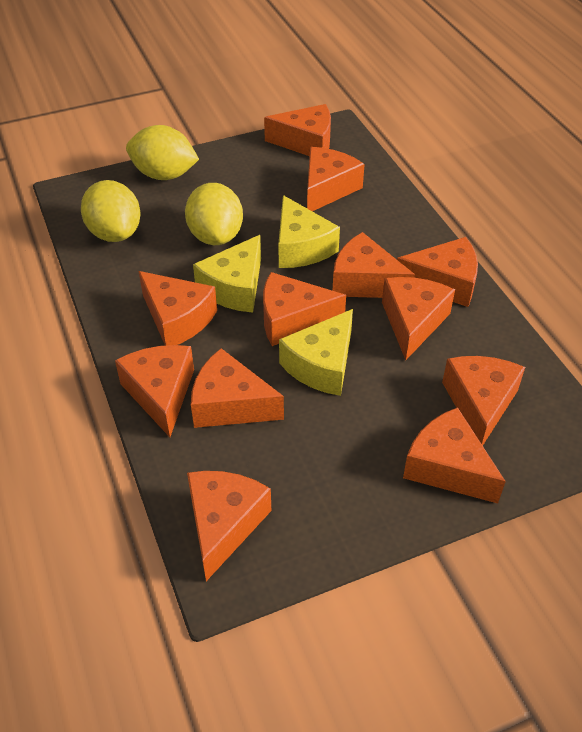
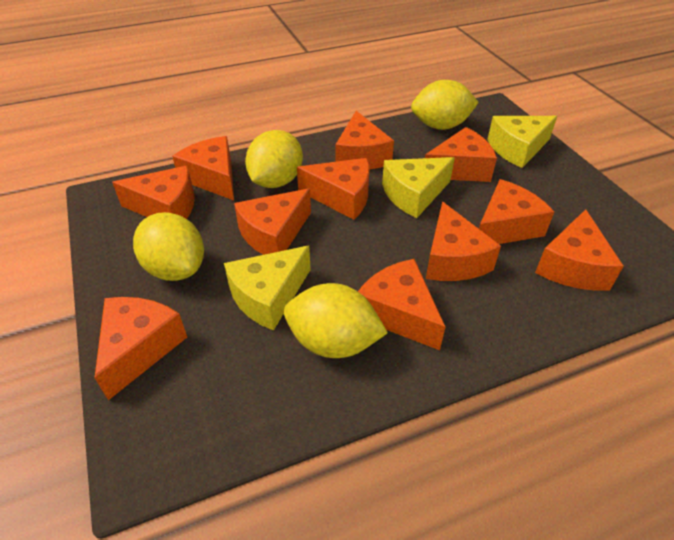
orange cheese: 12 -> 11
yellow lemon: 3 -> 4

